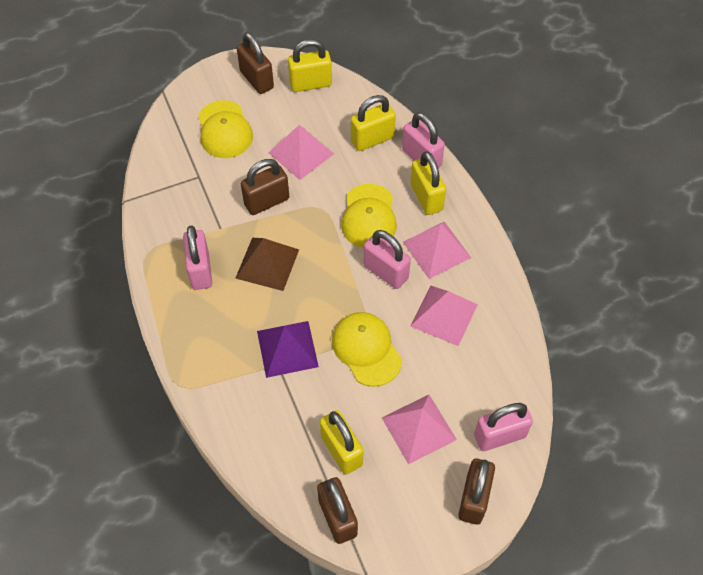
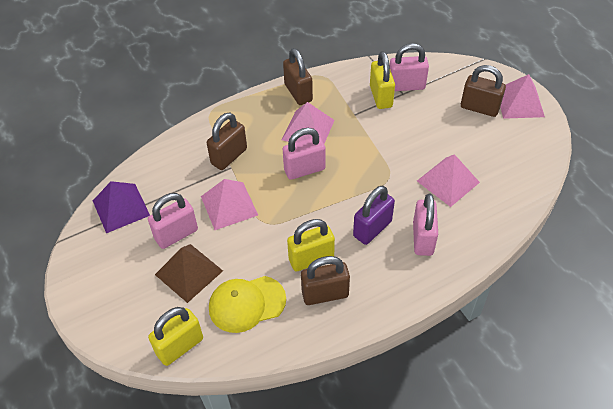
purple padlock: 0 -> 1
yellow cap: 3 -> 1
yellow padlock: 4 -> 3

